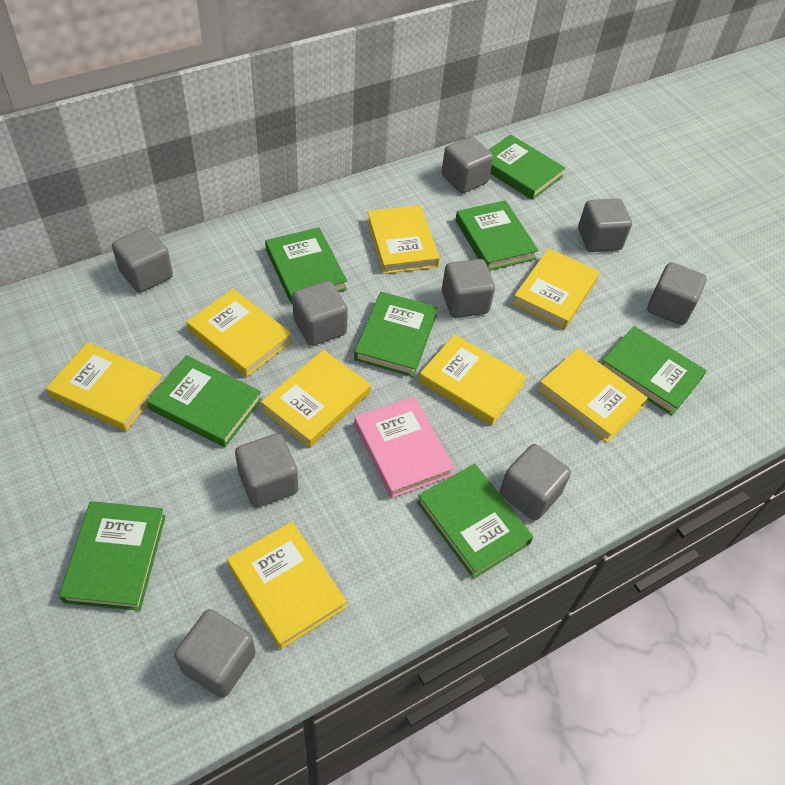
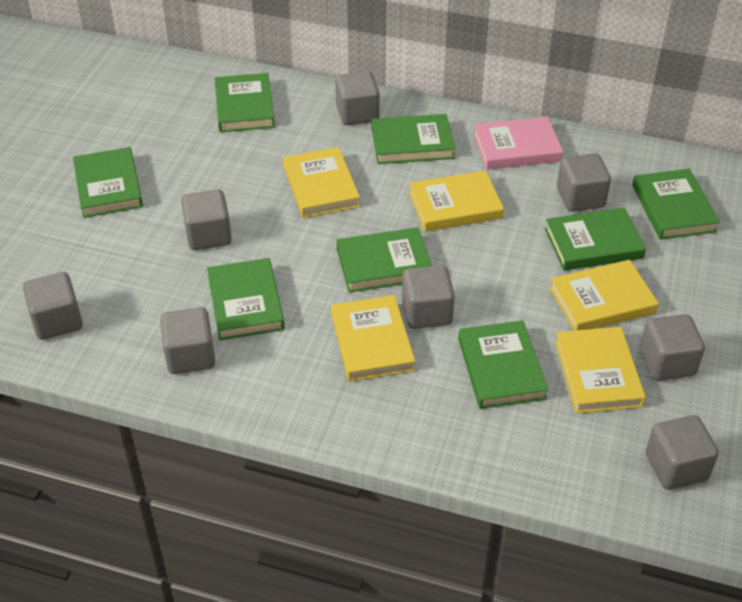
grey cube: 9 -> 8
yellow book: 8 -> 5

